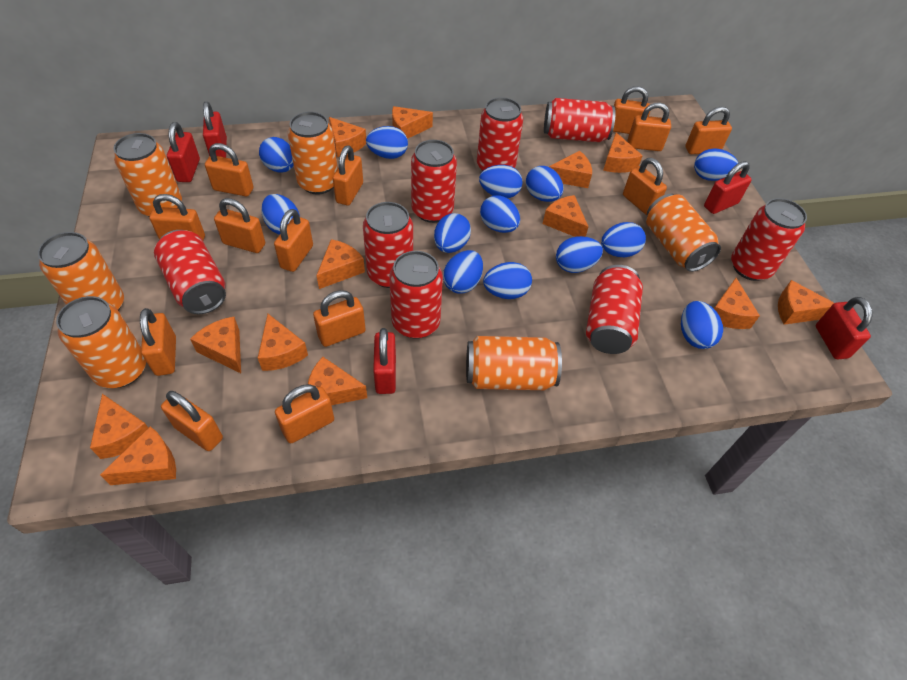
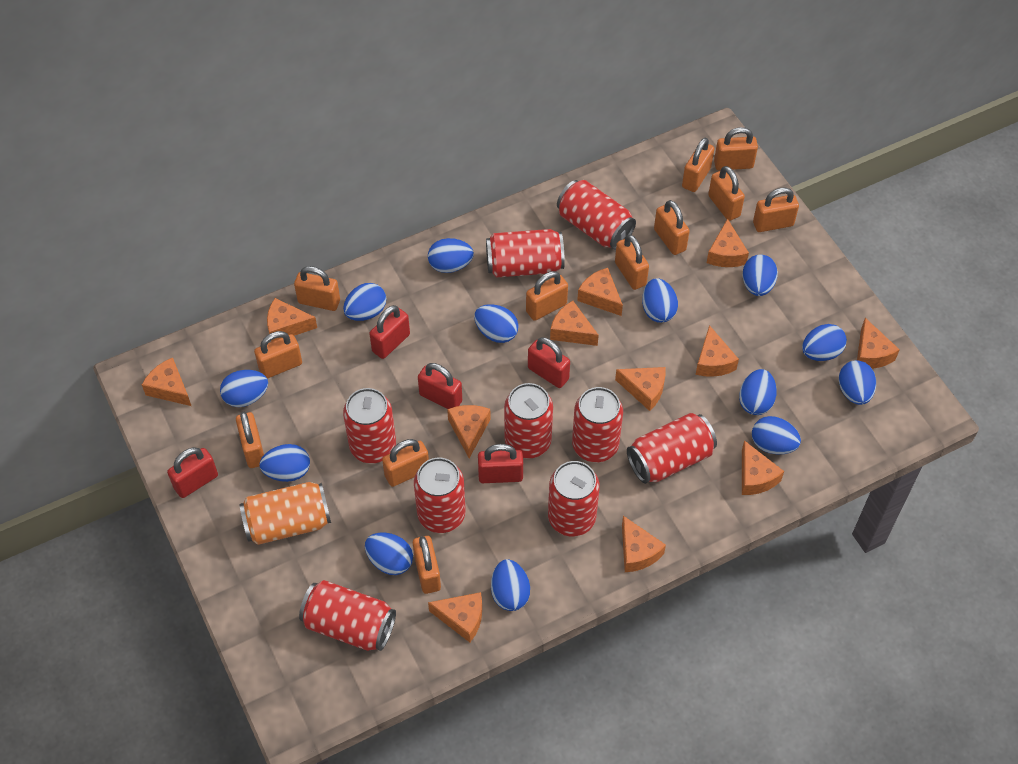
orange can: 6 -> 1
orange cheese: 13 -> 12
orange padlock: 13 -> 12
red can: 8 -> 9

